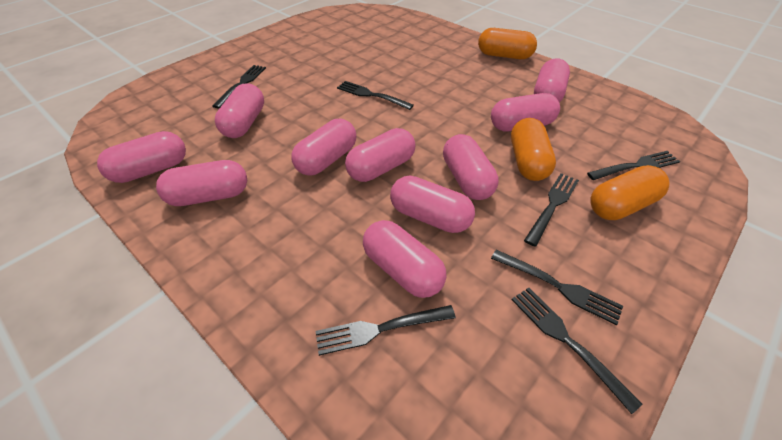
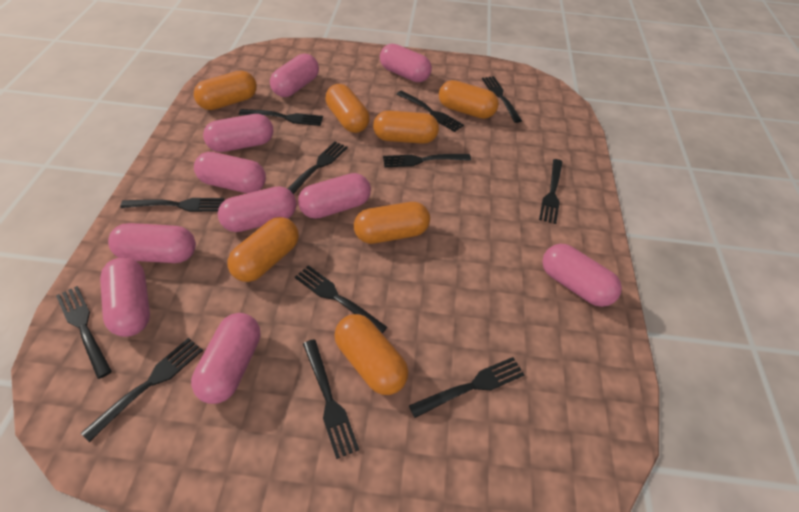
black fork: 7 -> 12
orange capsule: 3 -> 7

